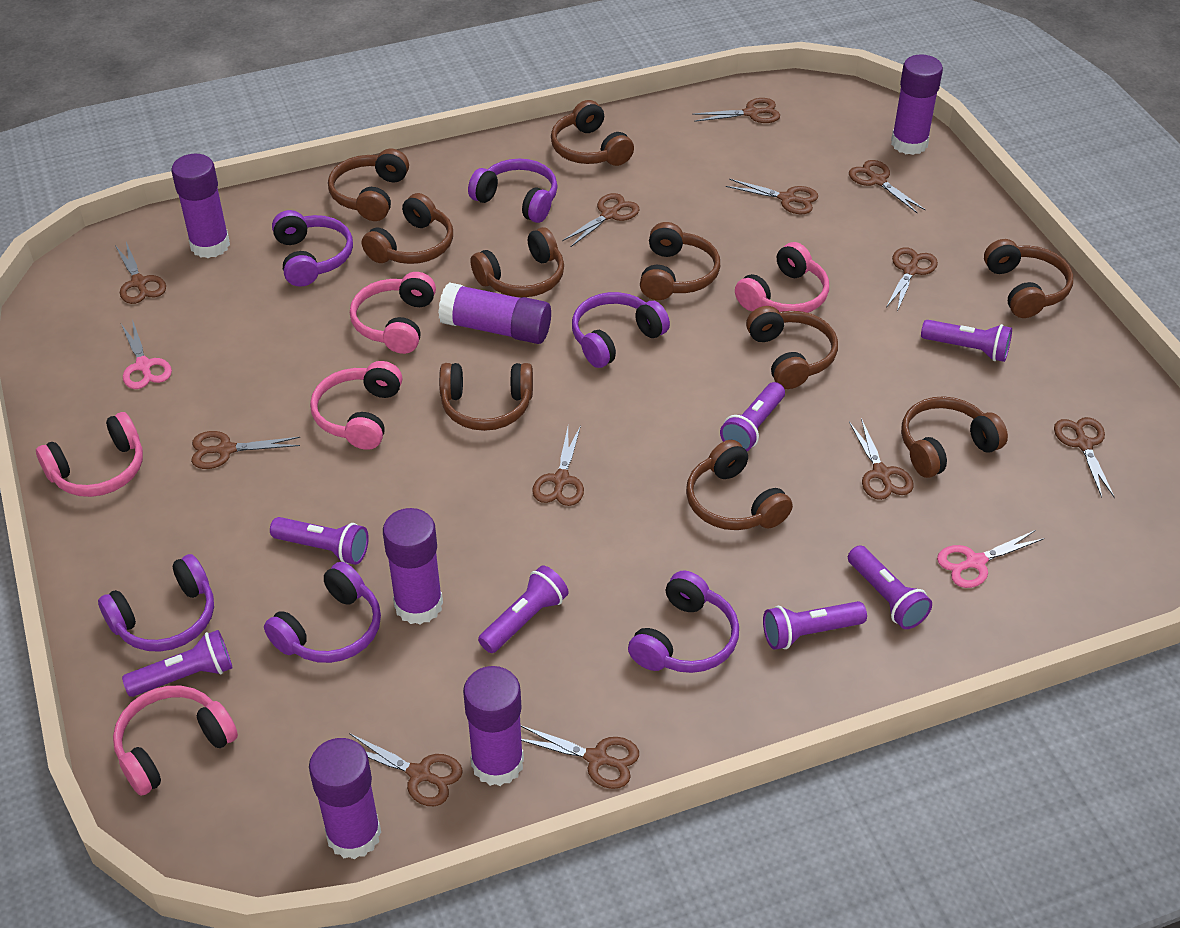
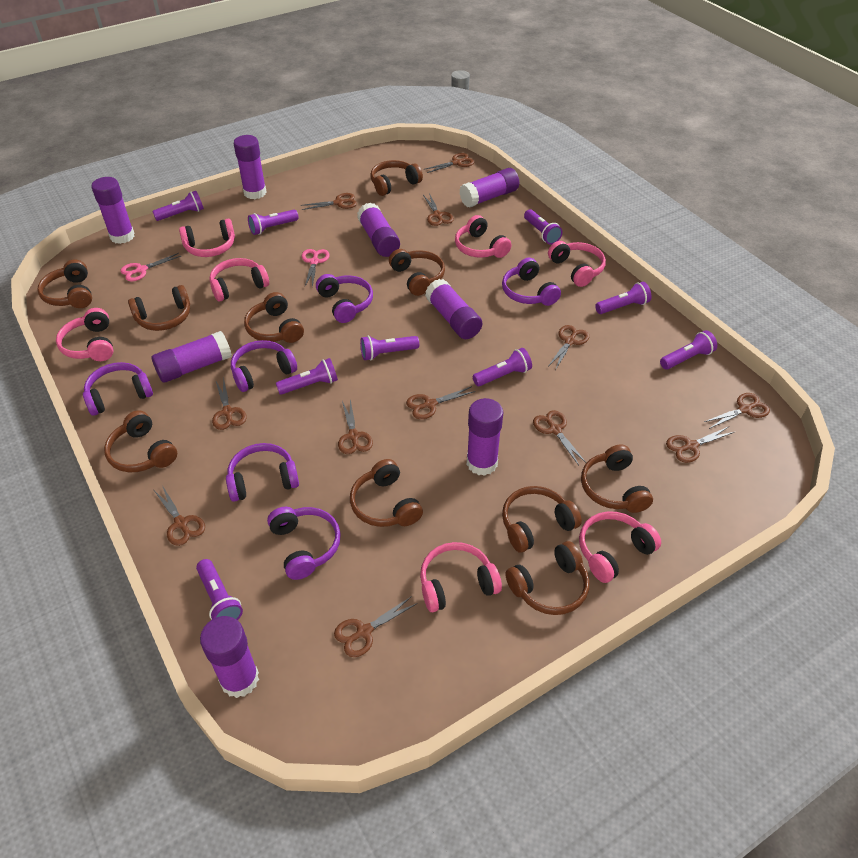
pink headphones: 5 -> 7
purple flashlight: 7 -> 9
purple glue stick: 6 -> 8

